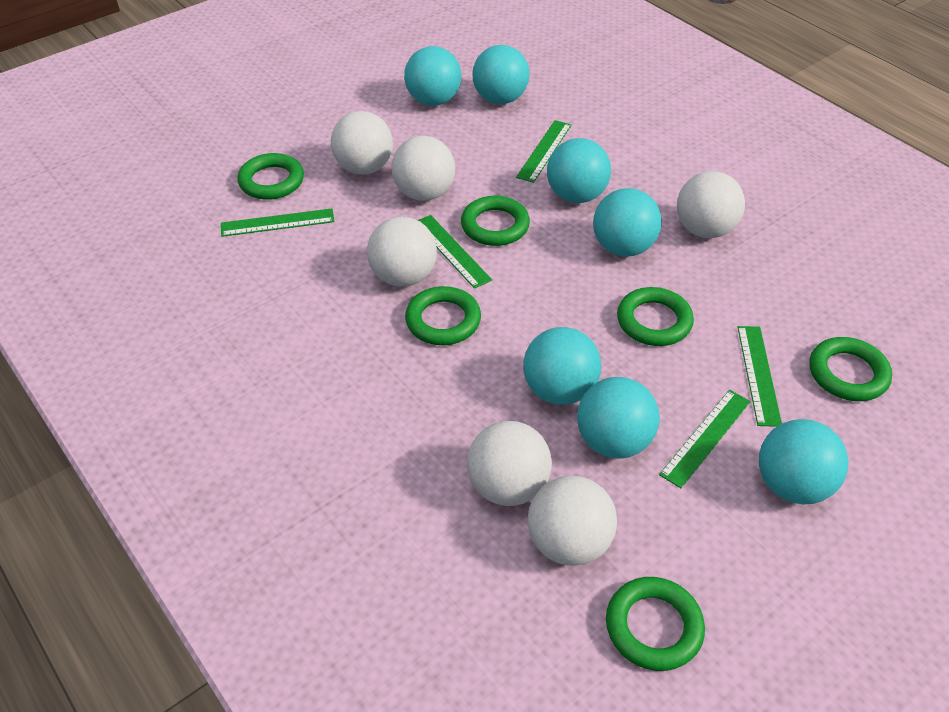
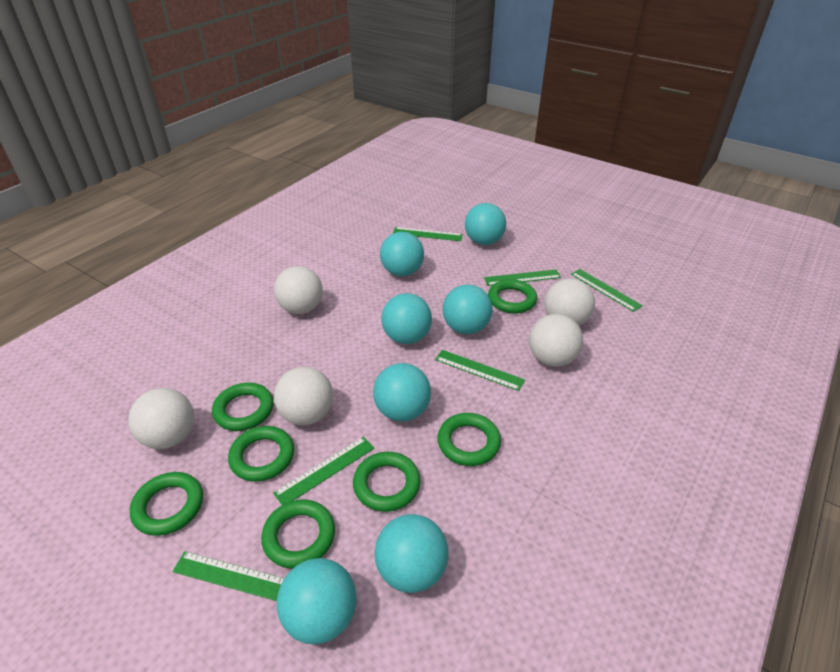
green ring: 6 -> 7
green ruler: 5 -> 6
white ball: 6 -> 5

